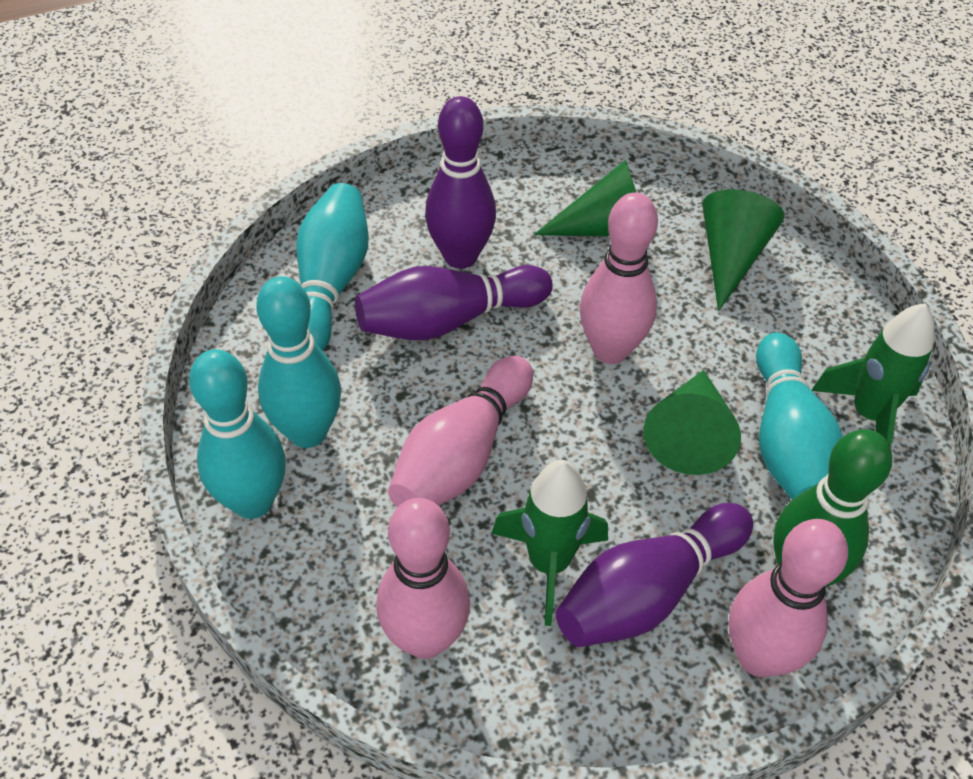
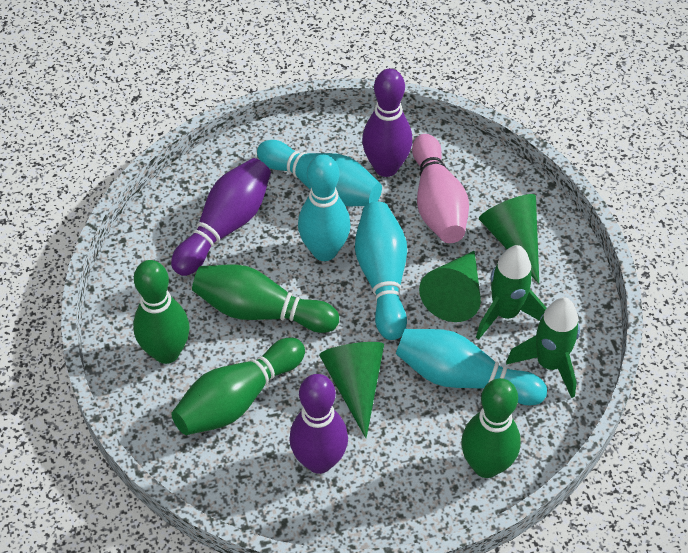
green bowling pin: 1 -> 4
pink bowling pin: 4 -> 1

